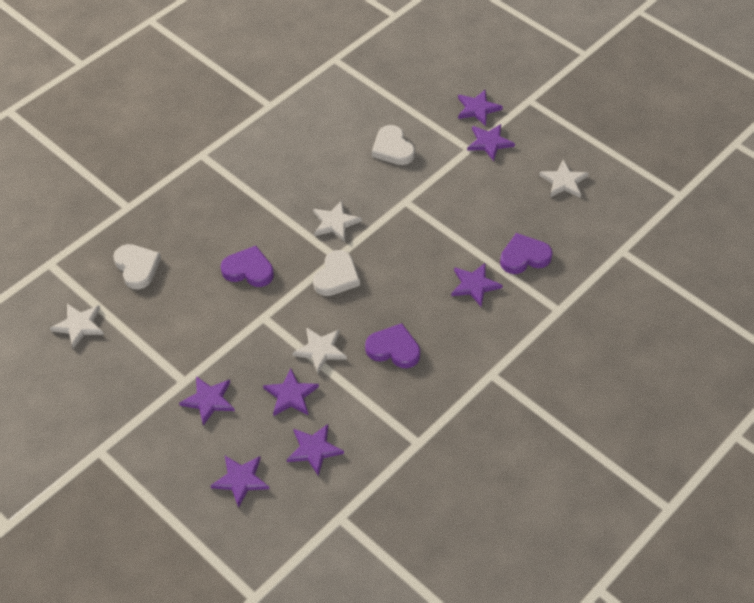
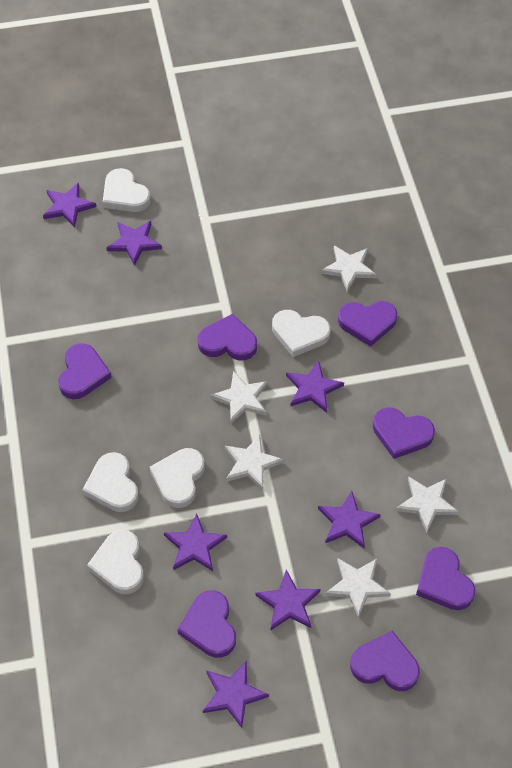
purple heart: 3 -> 7
white heart: 3 -> 5
white star: 4 -> 5

